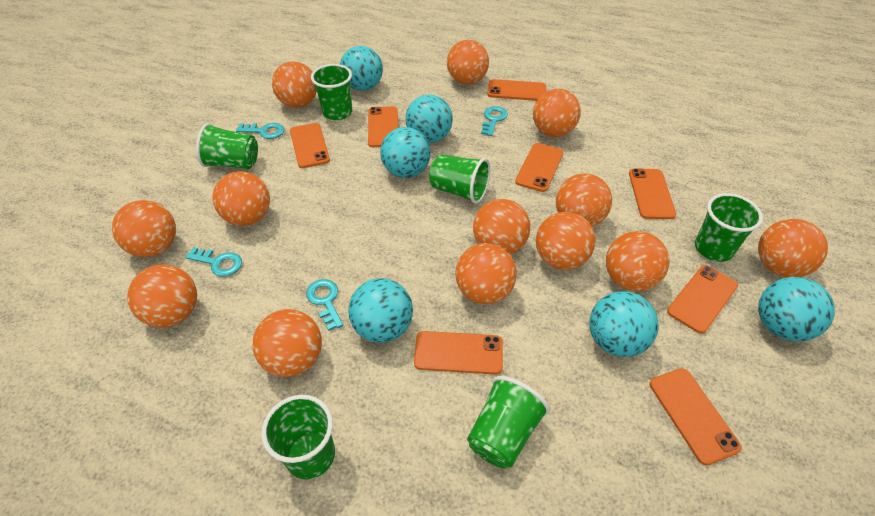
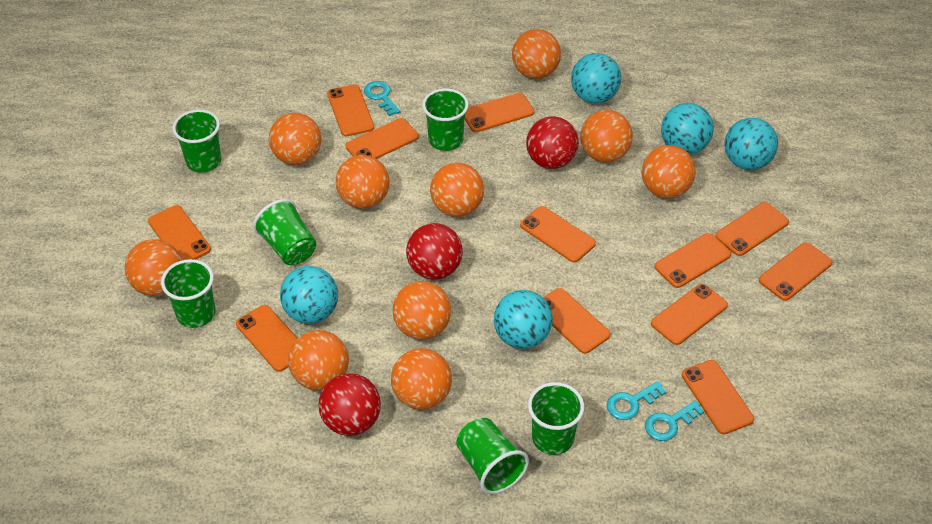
orange ball: 13 -> 10
orange phone: 8 -> 12
red ball: 0 -> 3
turquoise ball: 6 -> 5
turquoise key: 4 -> 3

